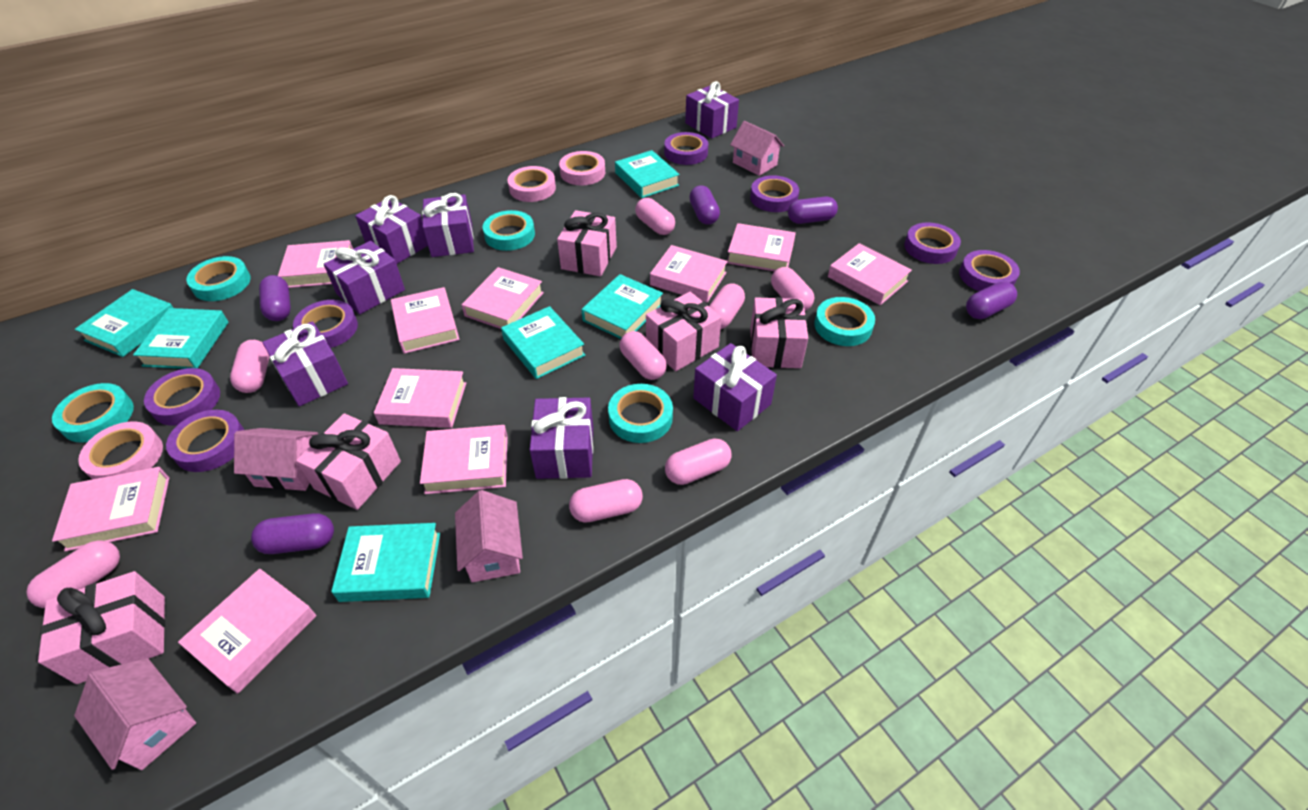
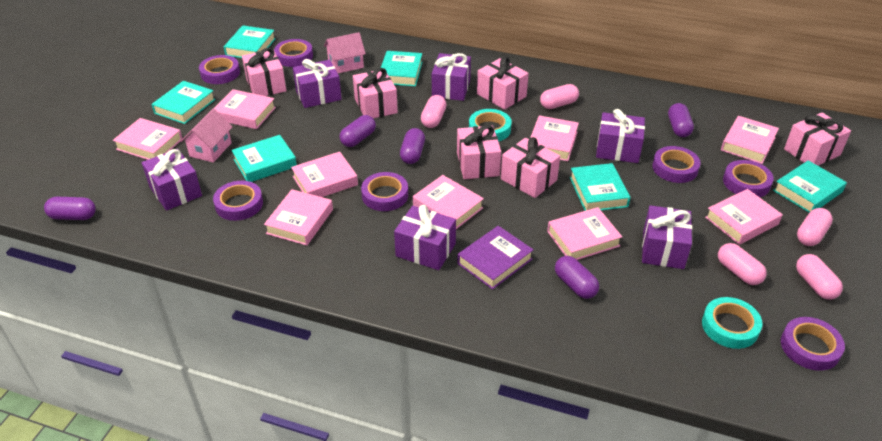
pink book: 10 -> 9
pink capsule: 8 -> 5
pink gift: 5 -> 6
pink house: 4 -> 2
pink tape: 3 -> 0
purple book: 0 -> 1
purple gift: 7 -> 6
turquoise tape: 5 -> 2

